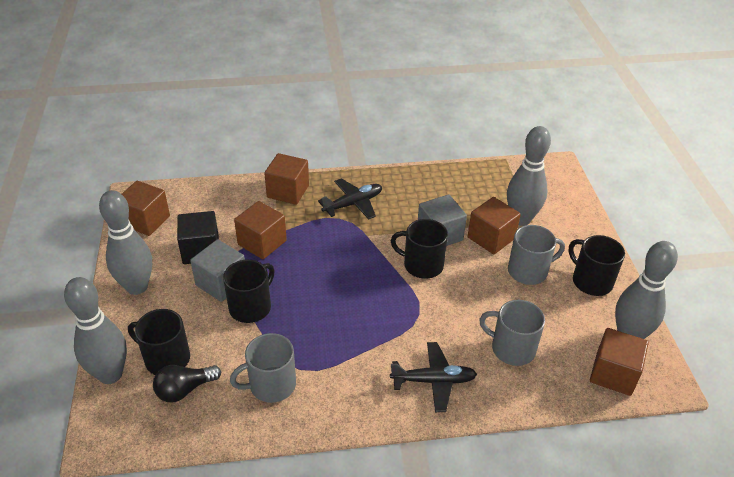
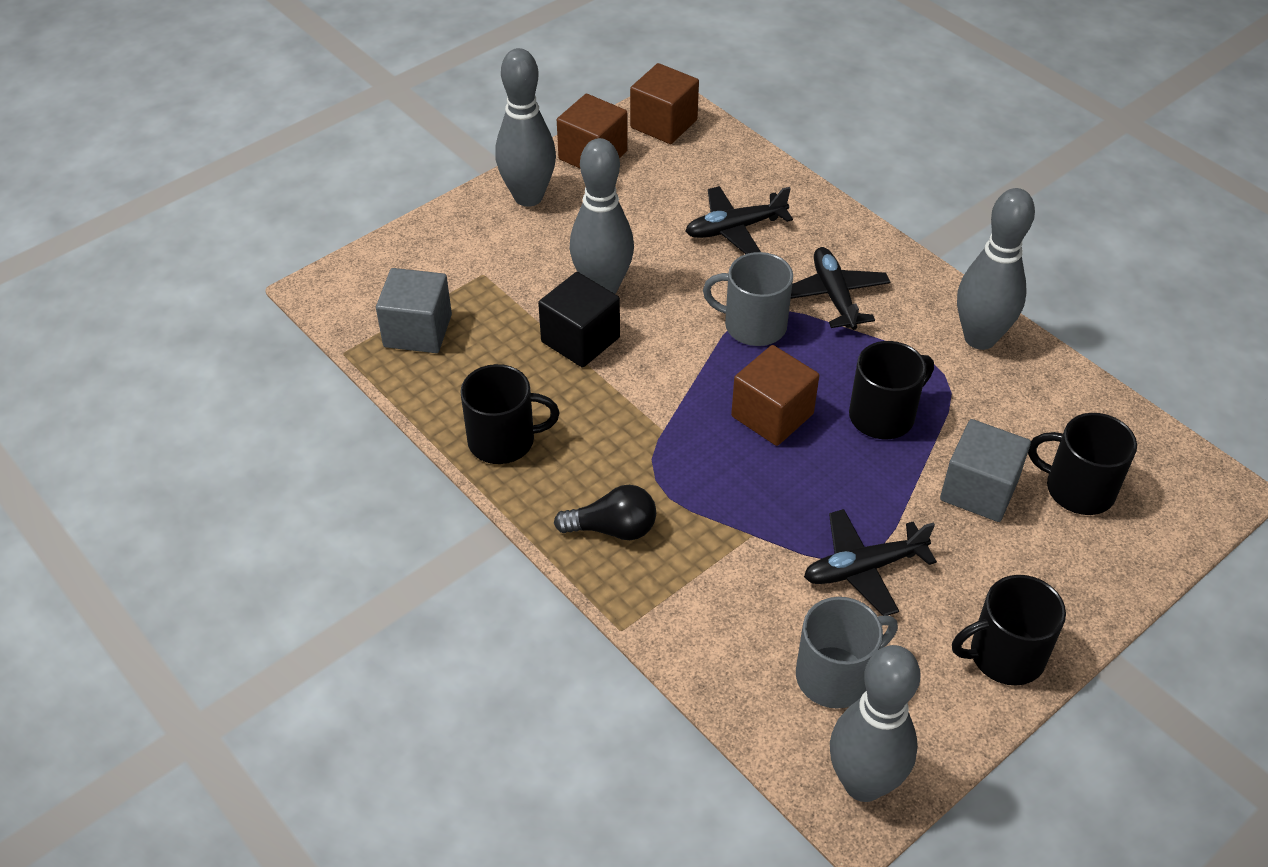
black plane: 2 -> 3
brown cube: 5 -> 3
grey mug: 3 -> 2

